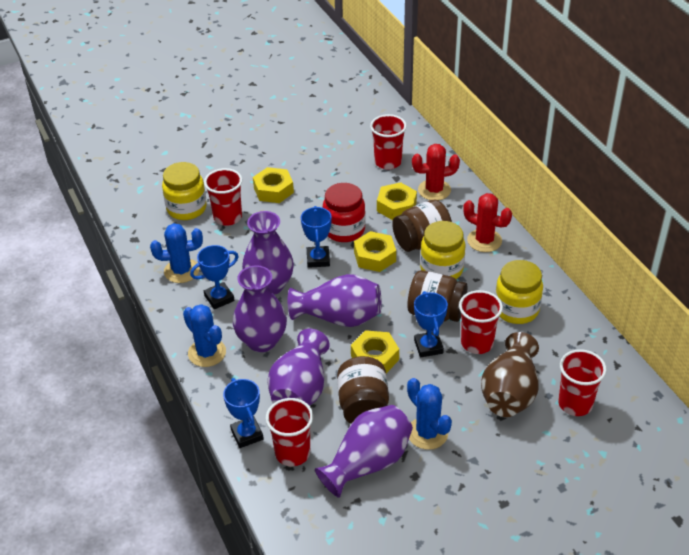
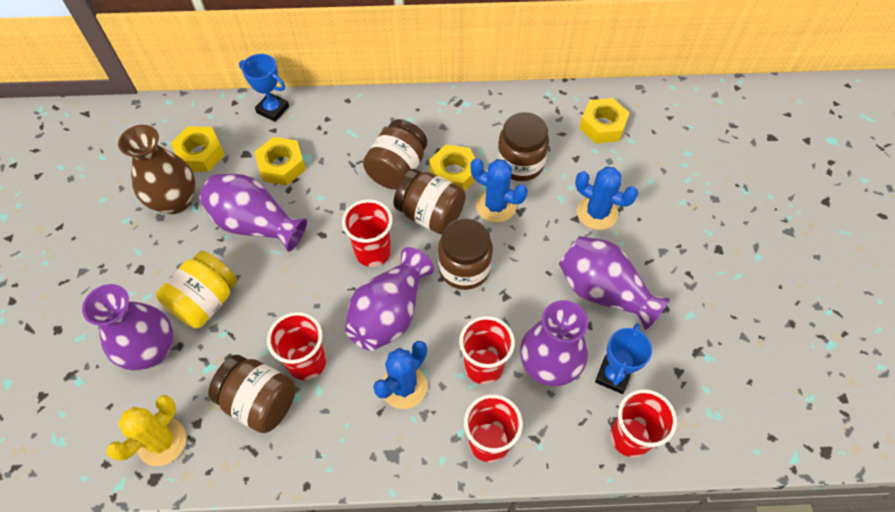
blue trophy: 4 -> 2
brown jar: 3 -> 5
red cactus: 2 -> 0
red jar: 1 -> 0
yellow cactus: 0 -> 1
yellow jar: 3 -> 1

